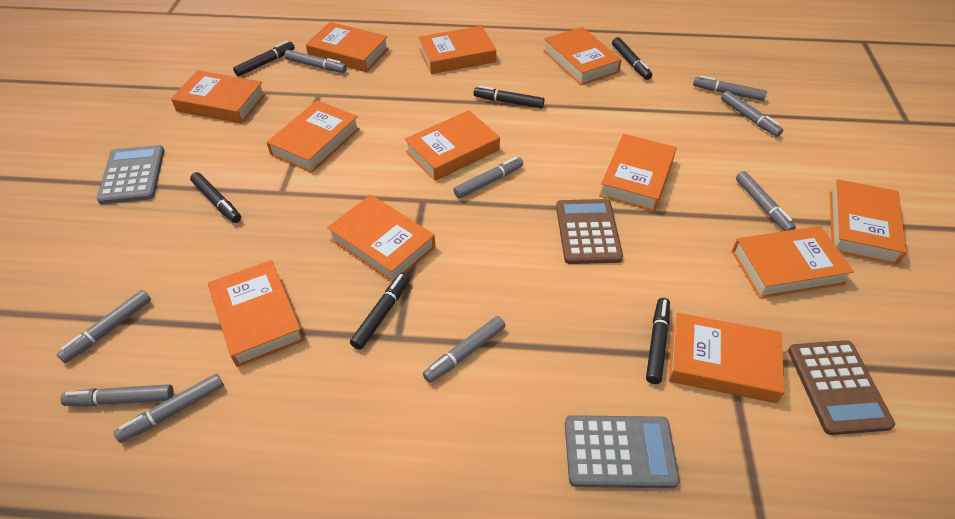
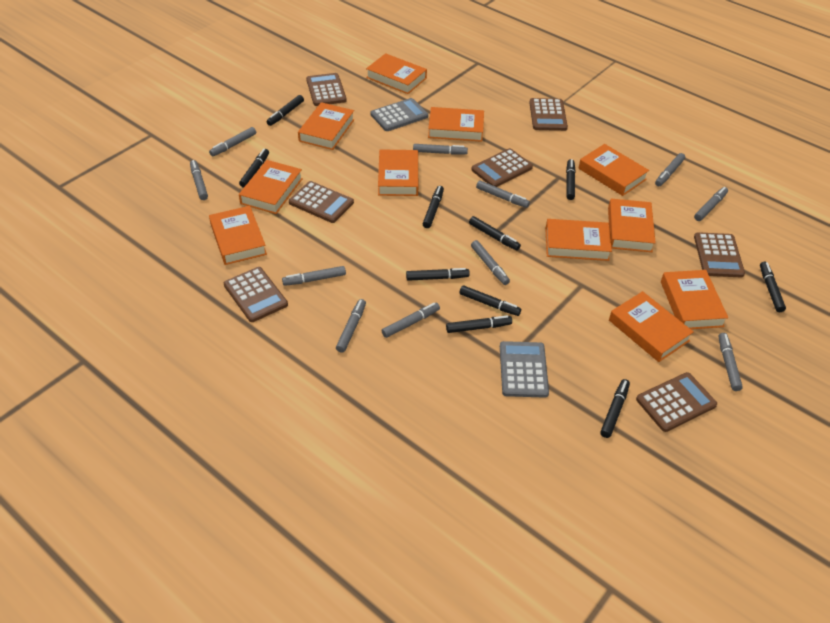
black marker: 6 -> 10
brown calculator: 2 -> 7
grey marker: 9 -> 11
orange book: 12 -> 11

